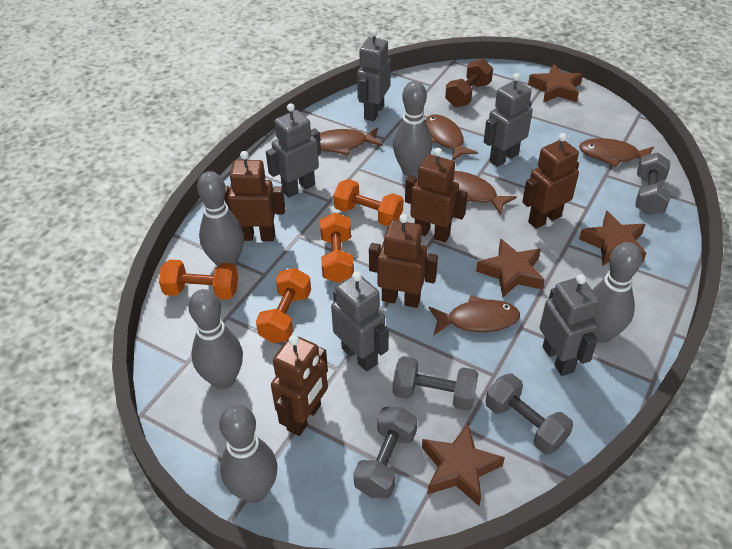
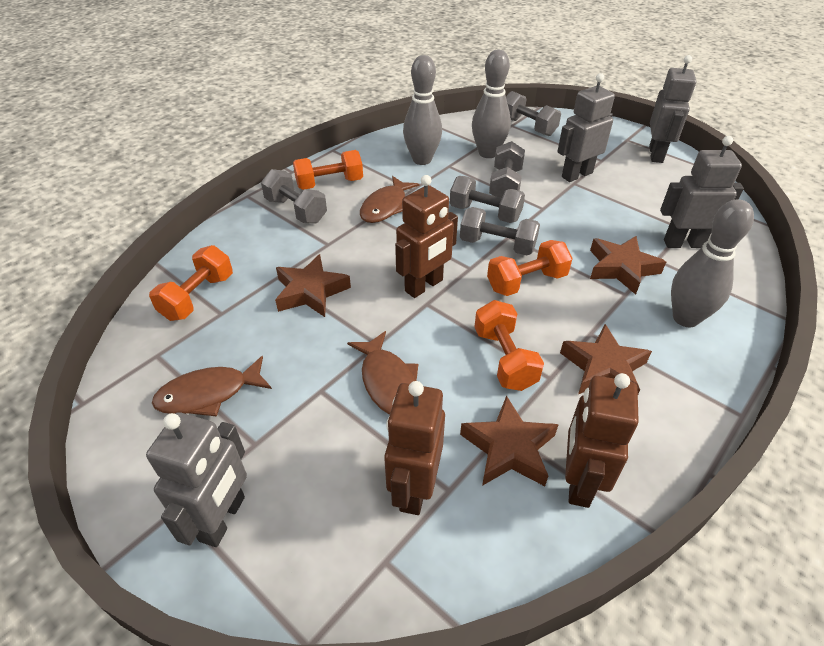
brown dumbbell: 1 -> 0
brown fish: 5 -> 3
brown robot: 5 -> 3
grey bowling pin: 5 -> 3
grey dumbbell: 4 -> 5
grey robot: 5 -> 4

